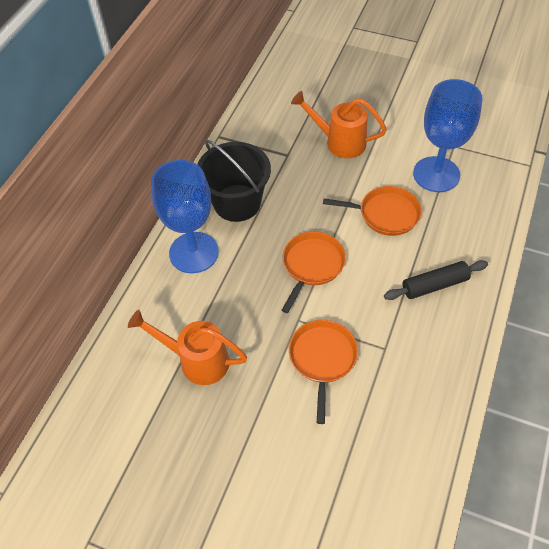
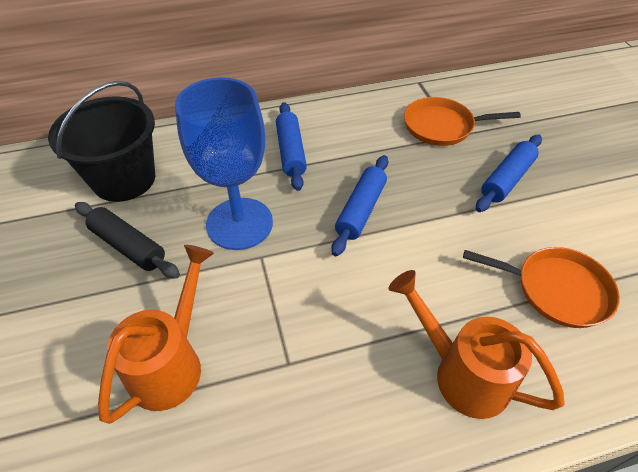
blue goblet: 2 -> 1
blue rolling pin: 0 -> 3
orange pan: 3 -> 2

